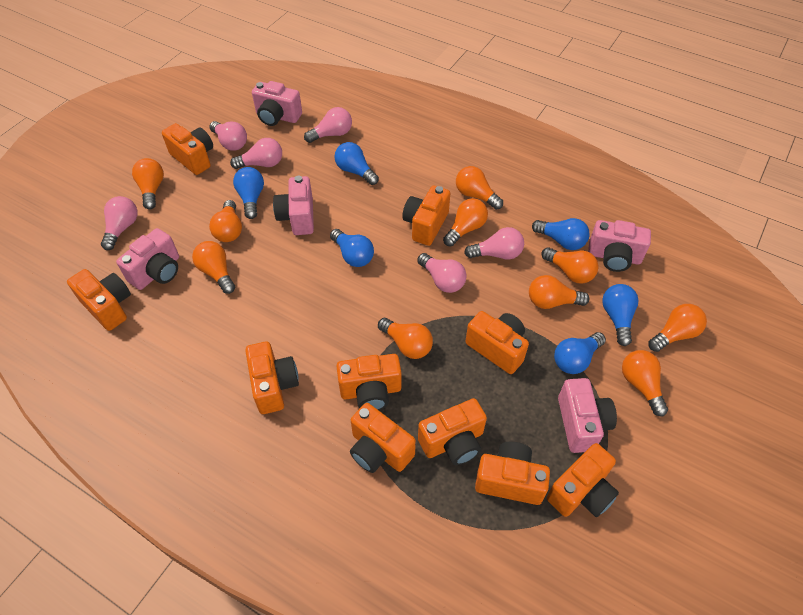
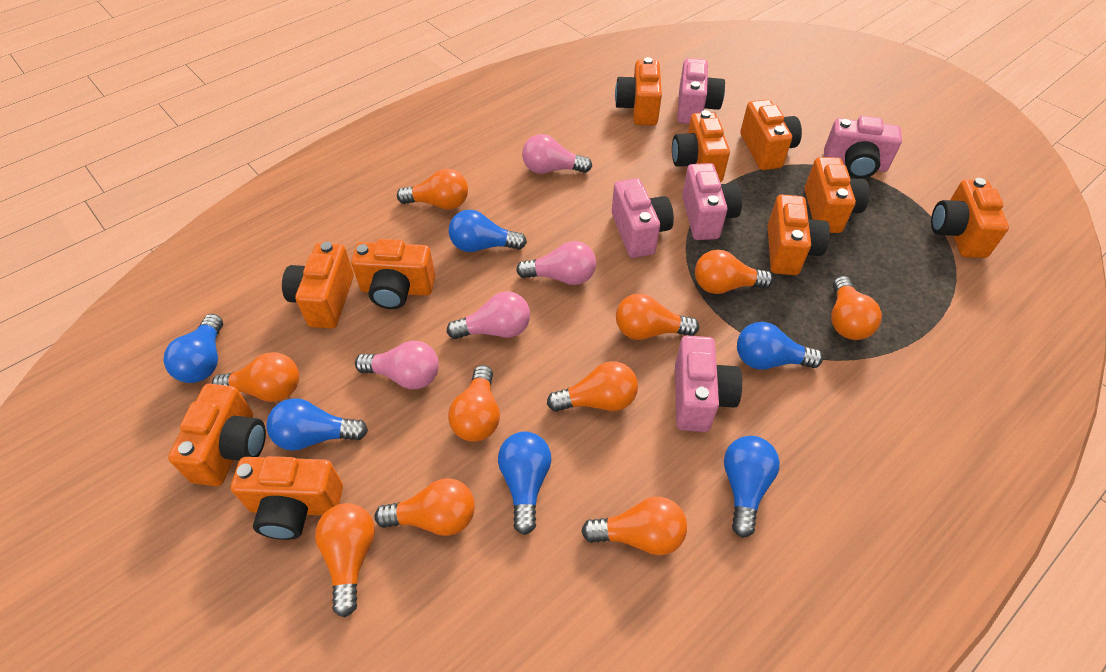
pink light bulb: 6 -> 4

